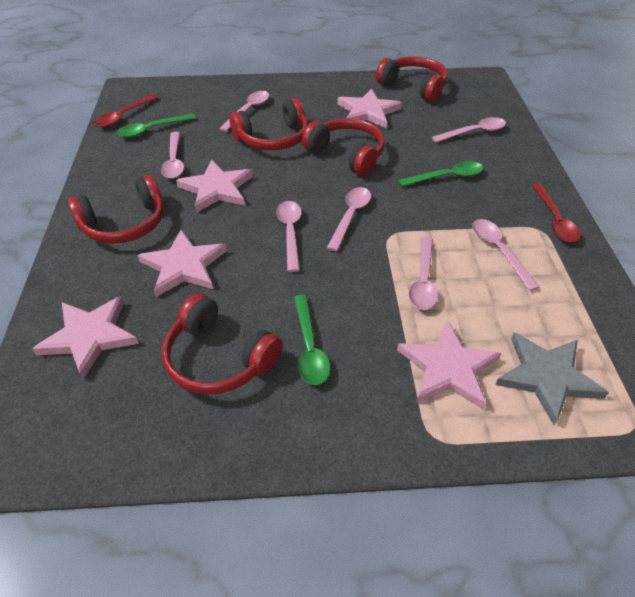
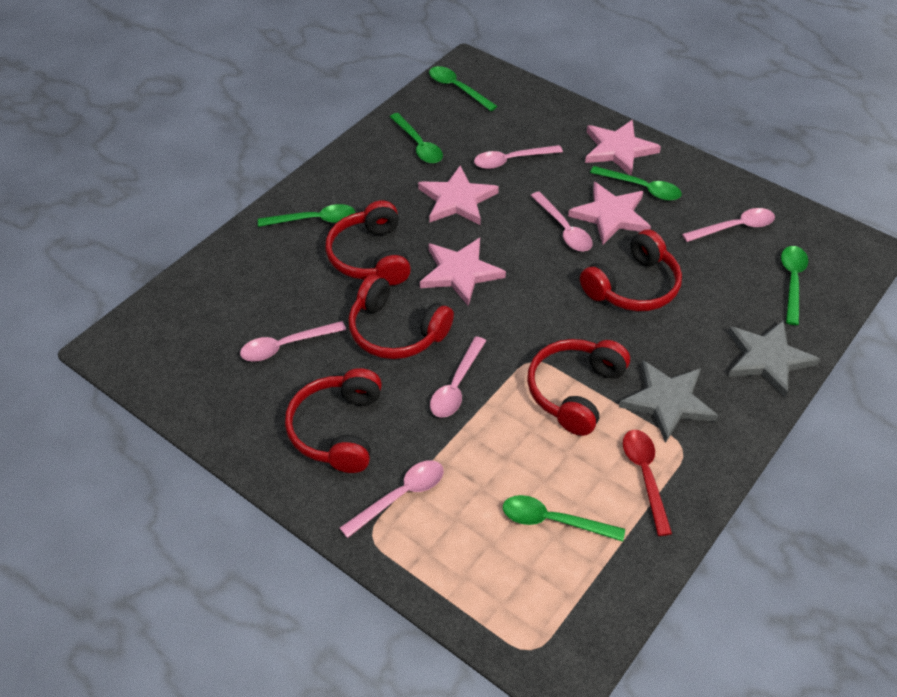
green spoon: 3 -> 6
grey star: 1 -> 2
pink spoon: 7 -> 6
pink star: 5 -> 4
red spoon: 2 -> 1

